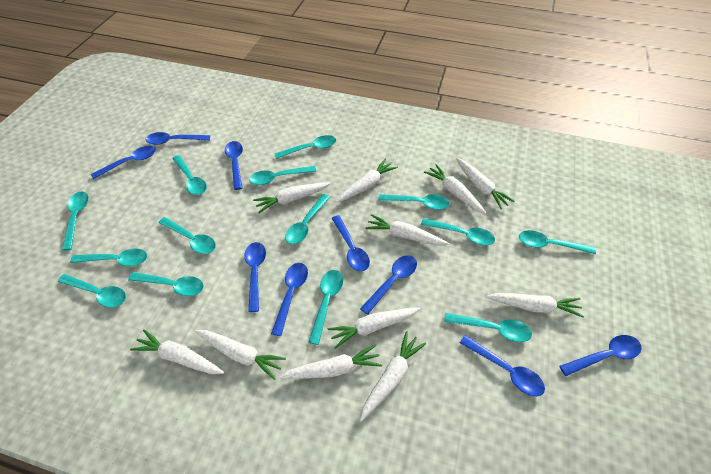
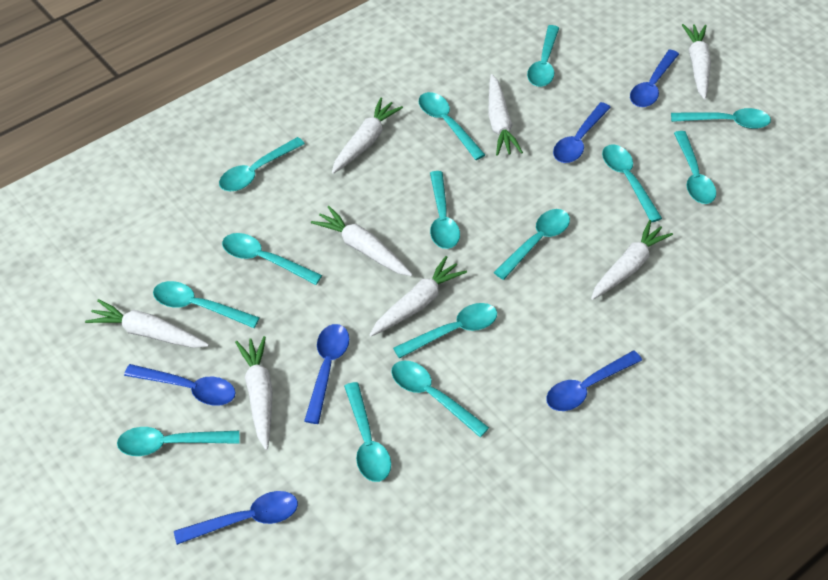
blue spoon: 9 -> 6
white carrot: 11 -> 8

